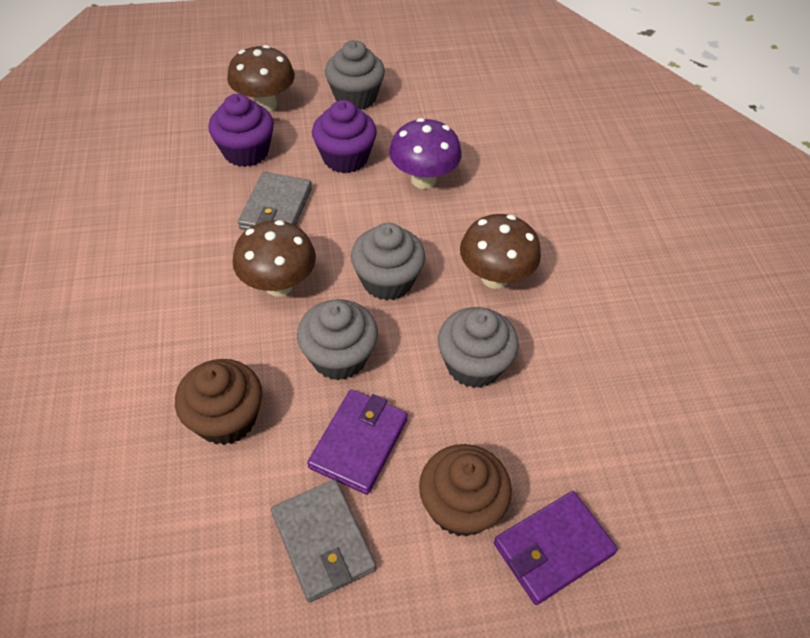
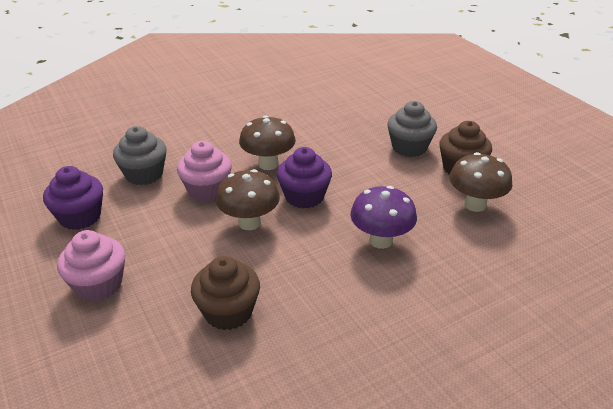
grey cupcake: 4 -> 2
grey wallet: 2 -> 0
pink cupcake: 0 -> 2
purple wallet: 2 -> 0

